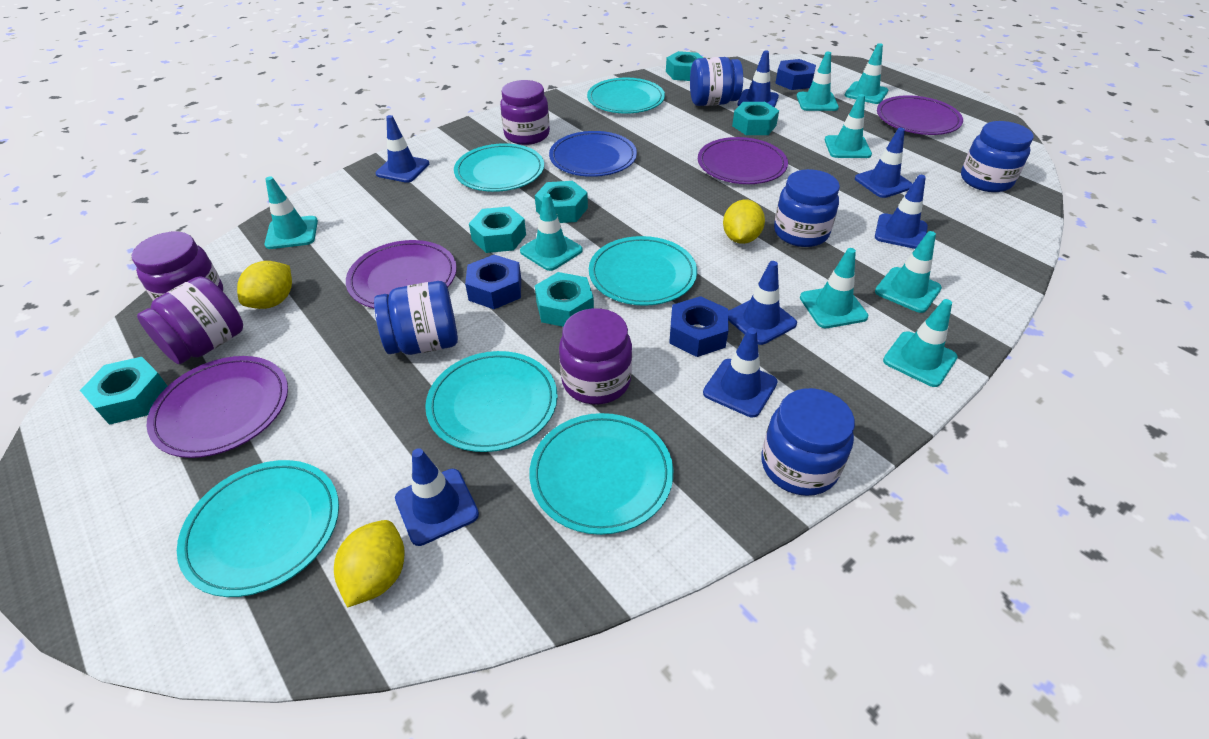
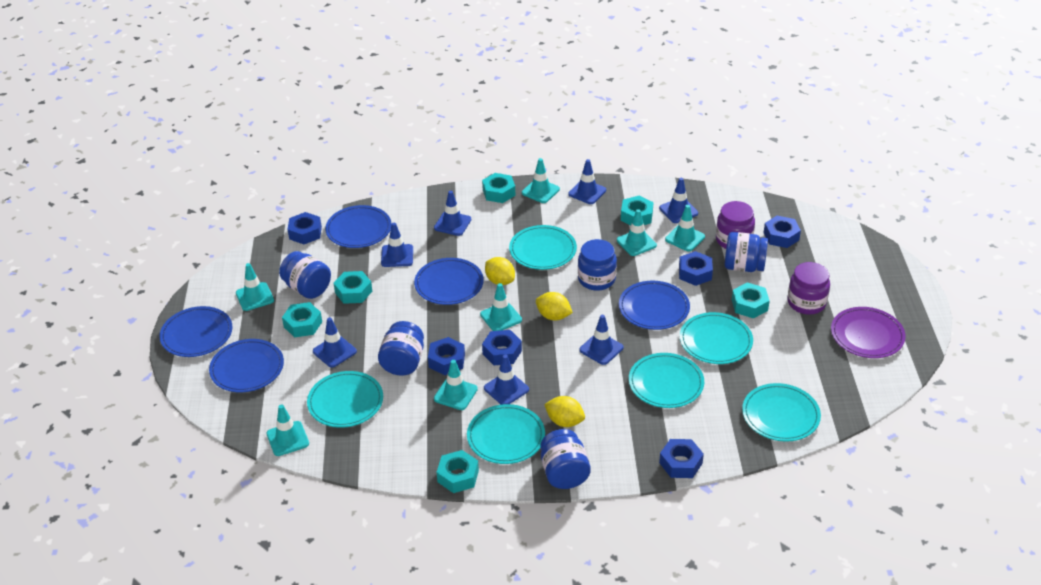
blue nut: 3 -> 6
blue plate: 1 -> 5
purple jar: 4 -> 2
purple plate: 4 -> 1
turquoise traffic cone: 8 -> 7

